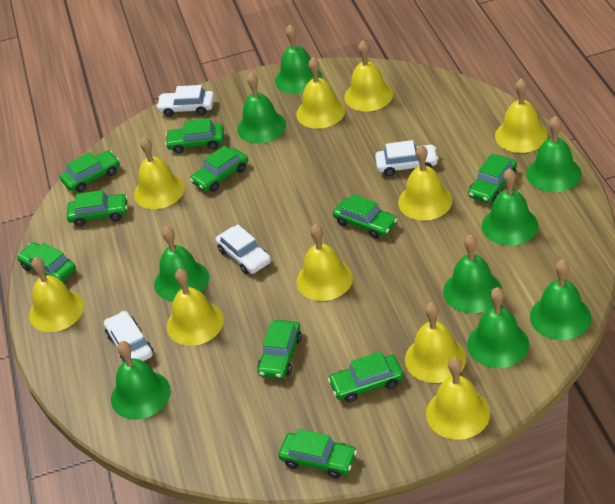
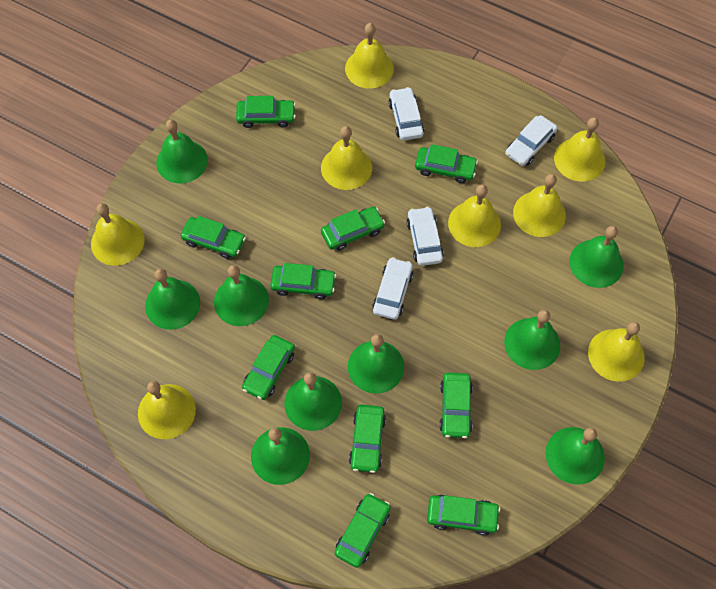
yellow bell: 10 -> 8

